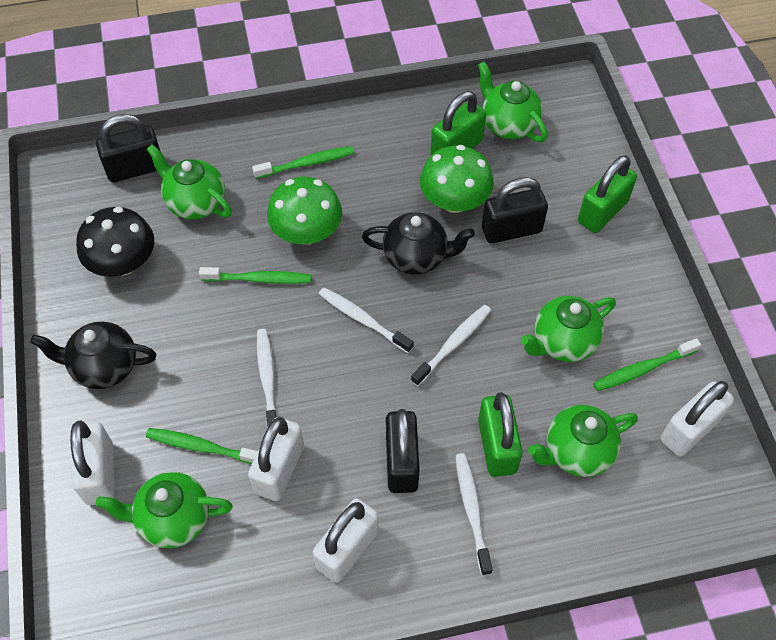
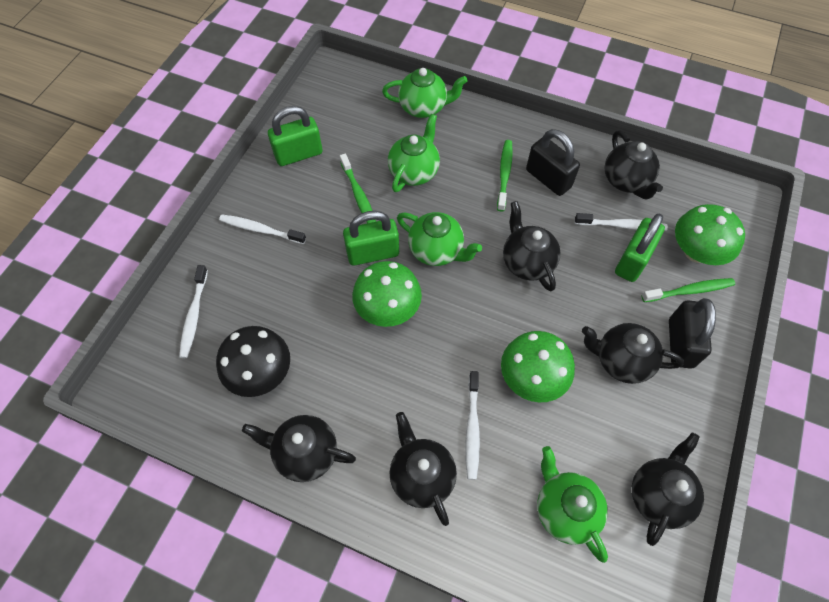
black padlock: 3 -> 2
black teapot: 2 -> 6
green mushroom: 2 -> 3
green teapot: 5 -> 4
green toothbrush: 4 -> 3
white padlock: 4 -> 0

